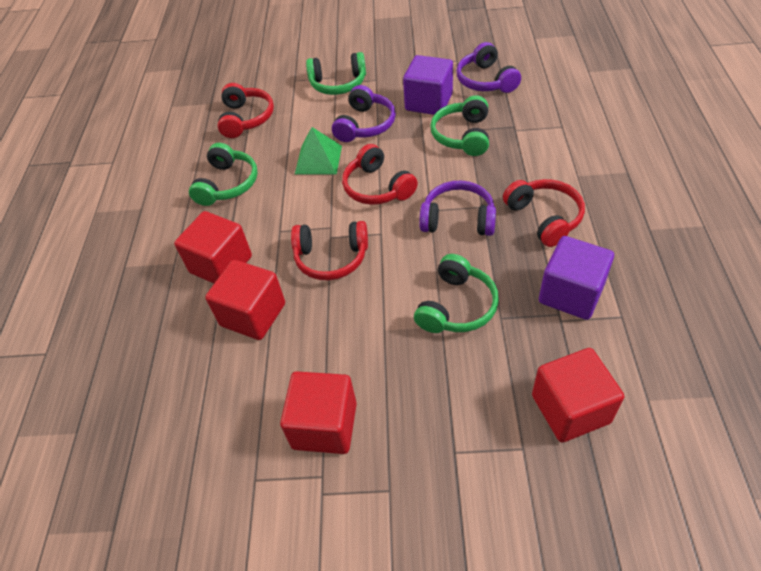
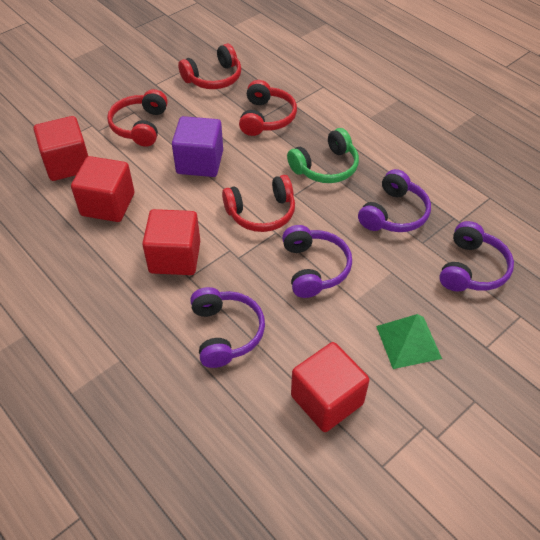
green headphones: 4 -> 1
purple cube: 2 -> 1
purple headphones: 3 -> 4

